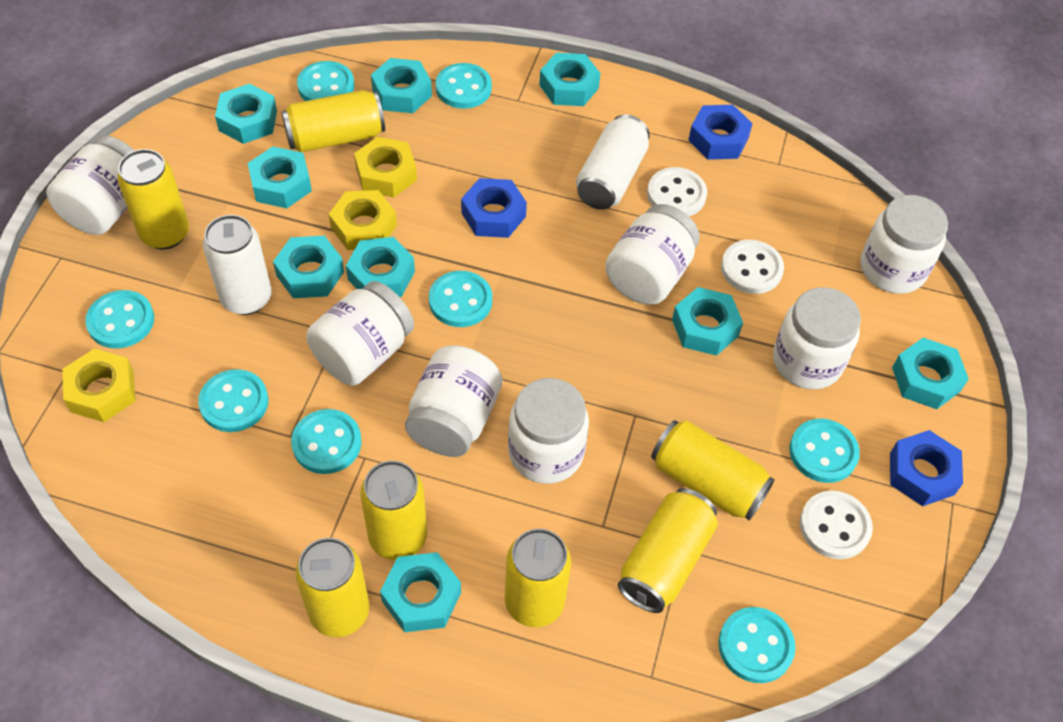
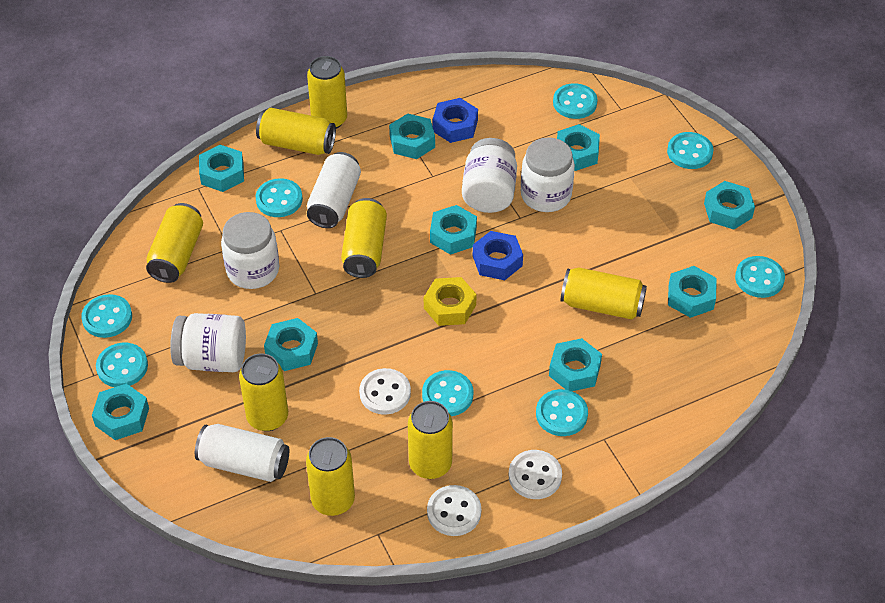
blue nut: 3 -> 2
white jar: 7 -> 4
yellow can: 7 -> 8
yellow nut: 3 -> 1

